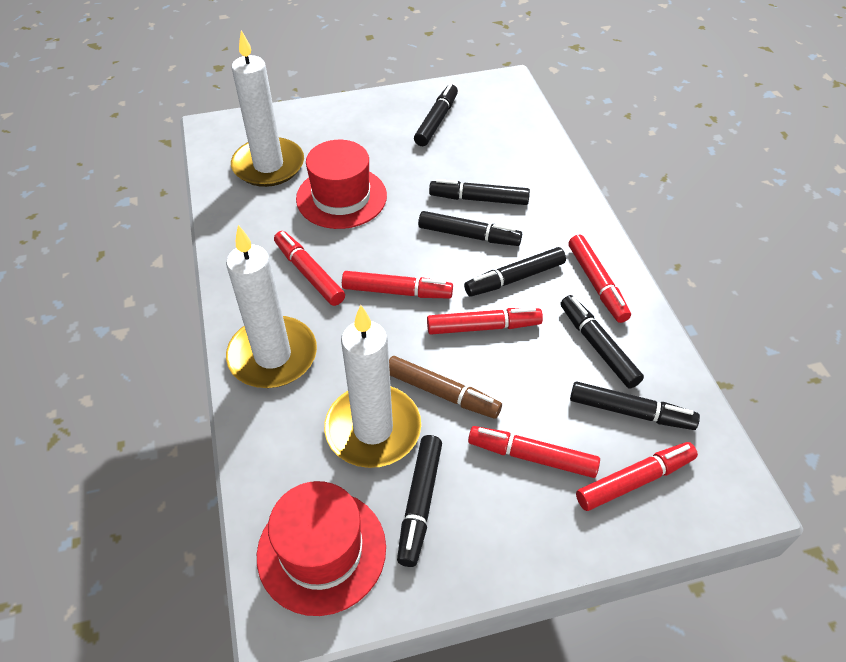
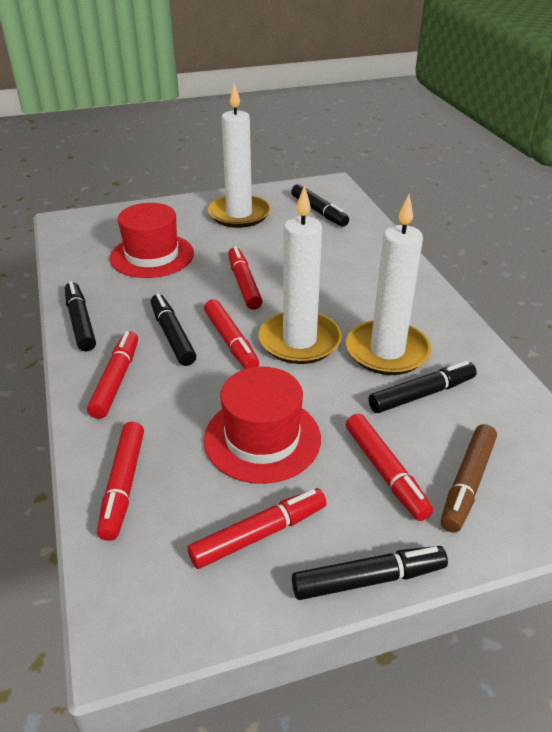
black marker: 7 -> 5

